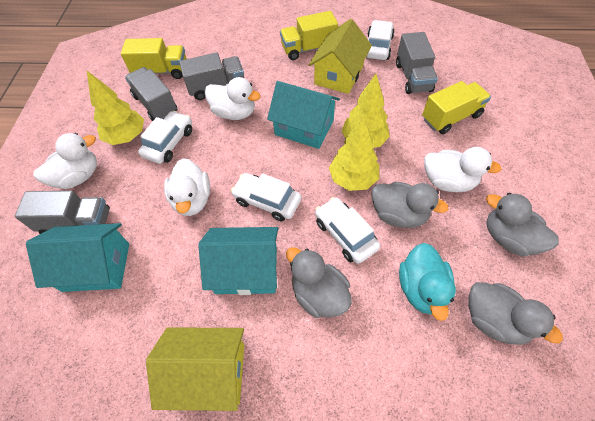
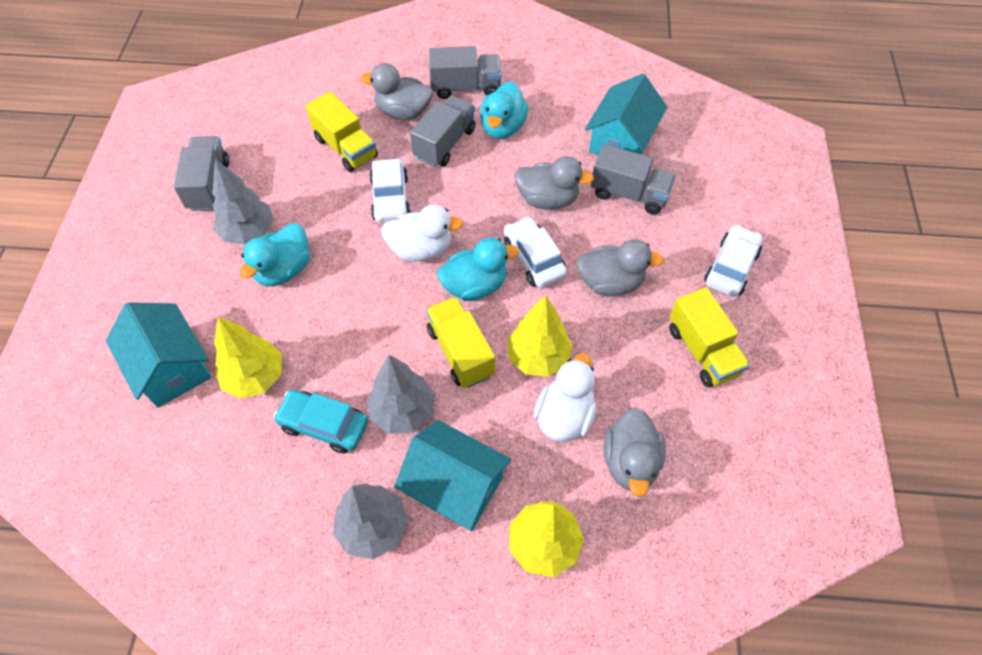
grey tree: 0 -> 3
turquoise car: 0 -> 1
turquoise duck: 1 -> 3
white car: 4 -> 3
white duck: 4 -> 2
yellow house: 2 -> 0

